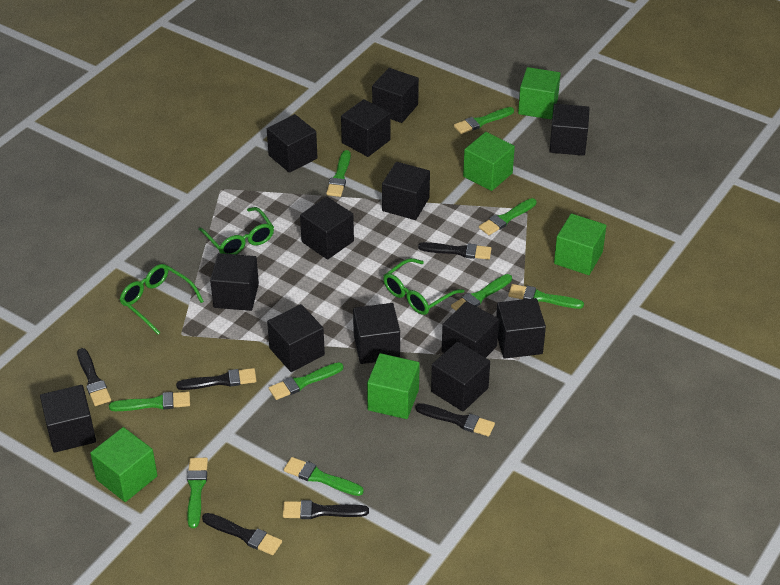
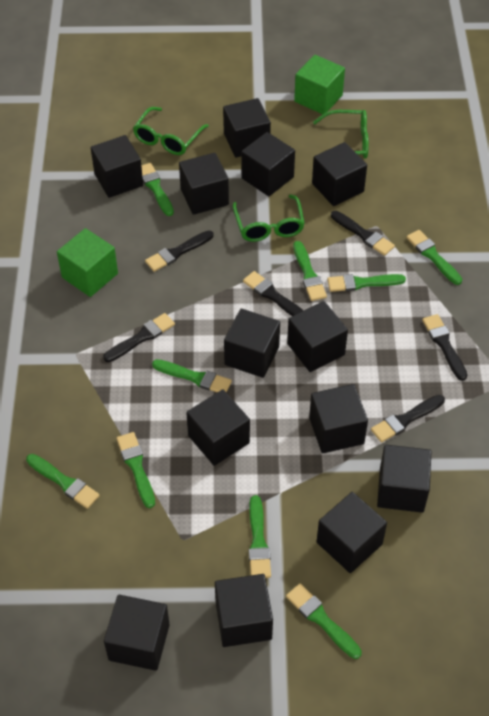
green cube: 5 -> 2

